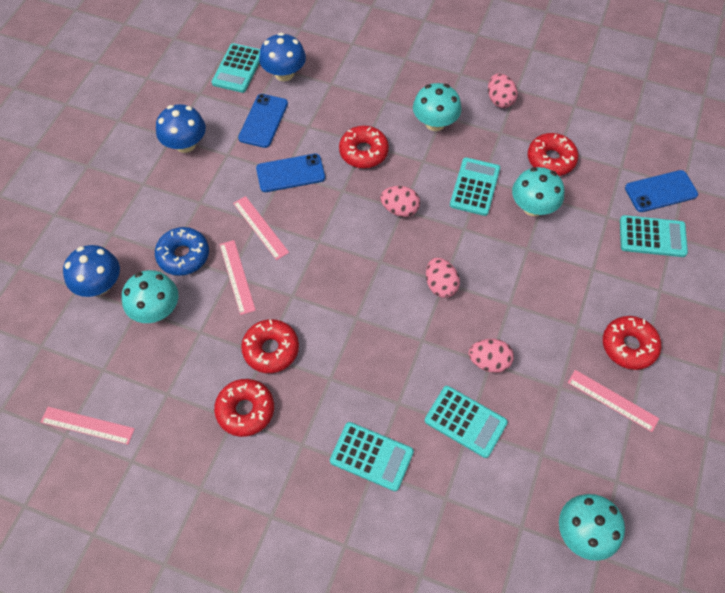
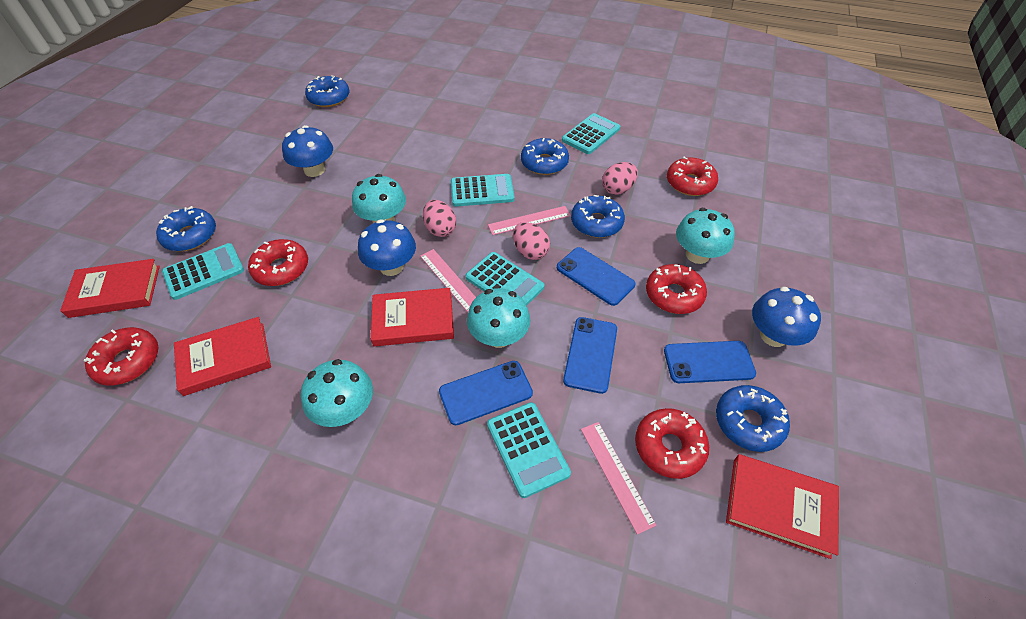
blue donut: 1 -> 5
blue phone: 3 -> 4
pink egg: 4 -> 3
pink ruler: 4 -> 3
red book: 0 -> 4

